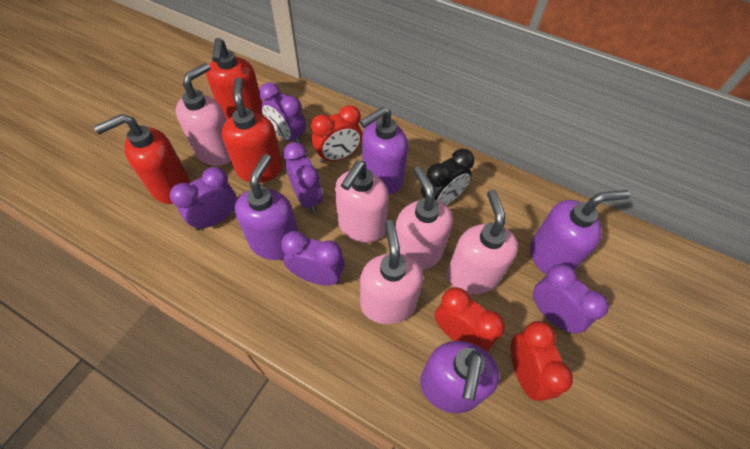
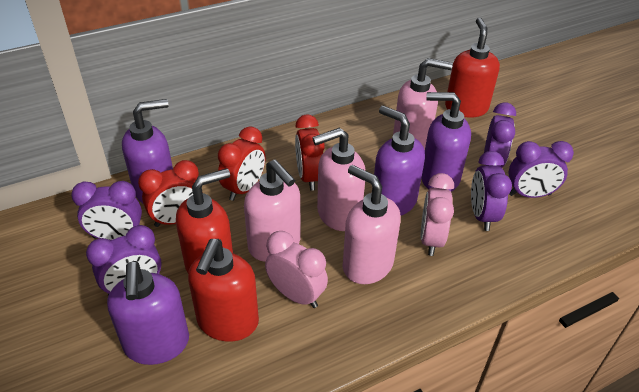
black clock: 1 -> 0
pink clock: 0 -> 2
pink soap dispenser: 5 -> 4

